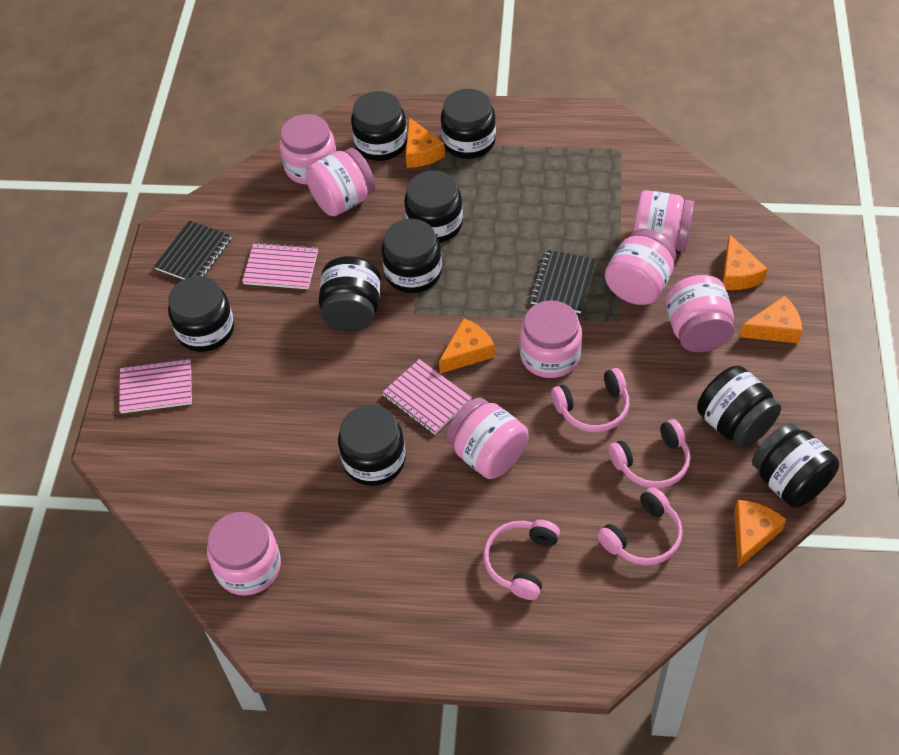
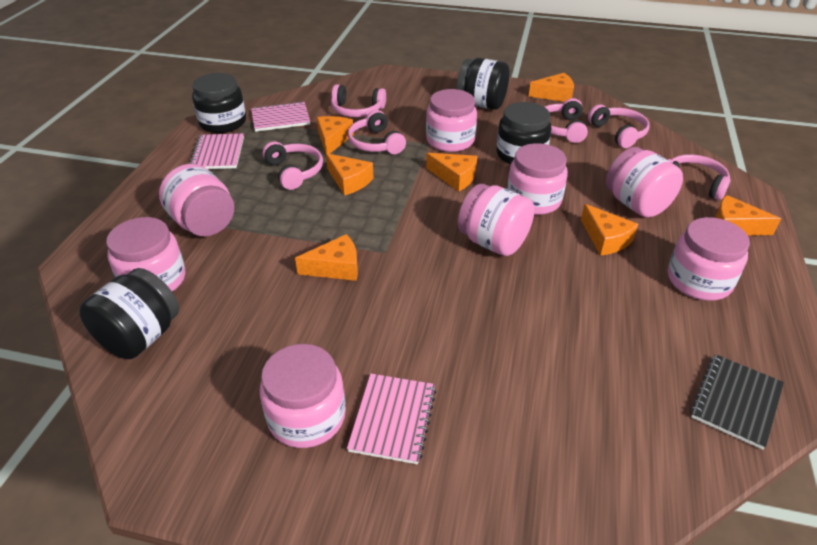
black jar: 9 -> 4
black notebook: 2 -> 1
orange cheese: 5 -> 7
pink headphones: 4 -> 6

